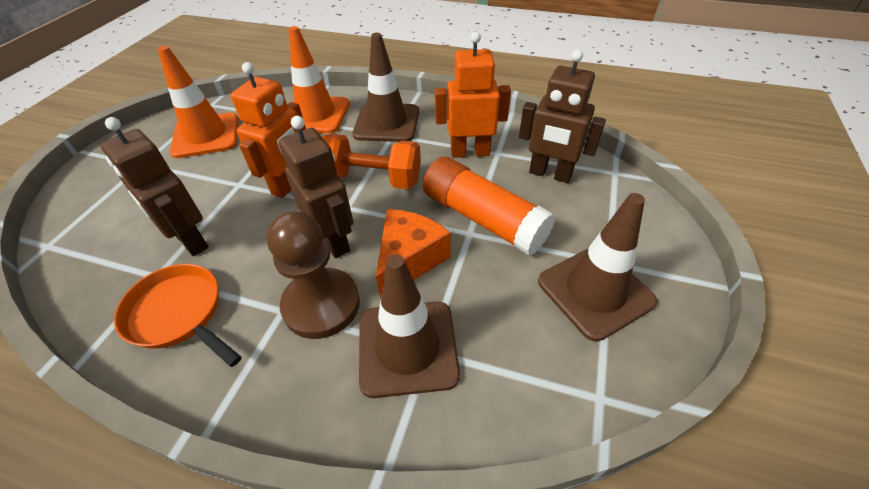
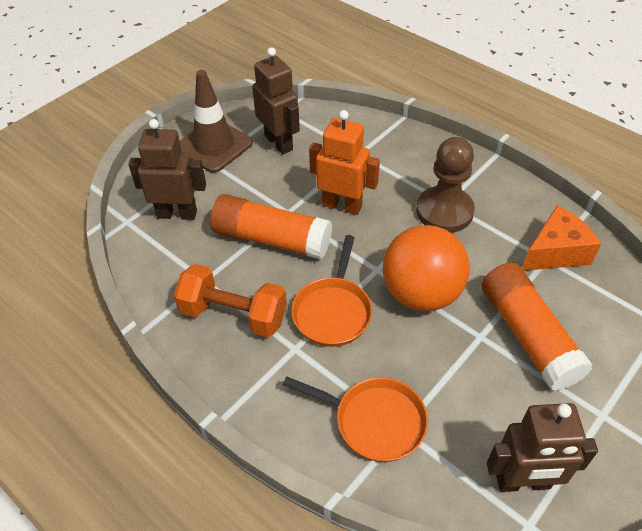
brown traffic cone: 3 -> 1
orange ball: 0 -> 1
orange glue stick: 1 -> 2
orange pan: 1 -> 2
orange robot: 2 -> 1
orange traffic cone: 2 -> 0

